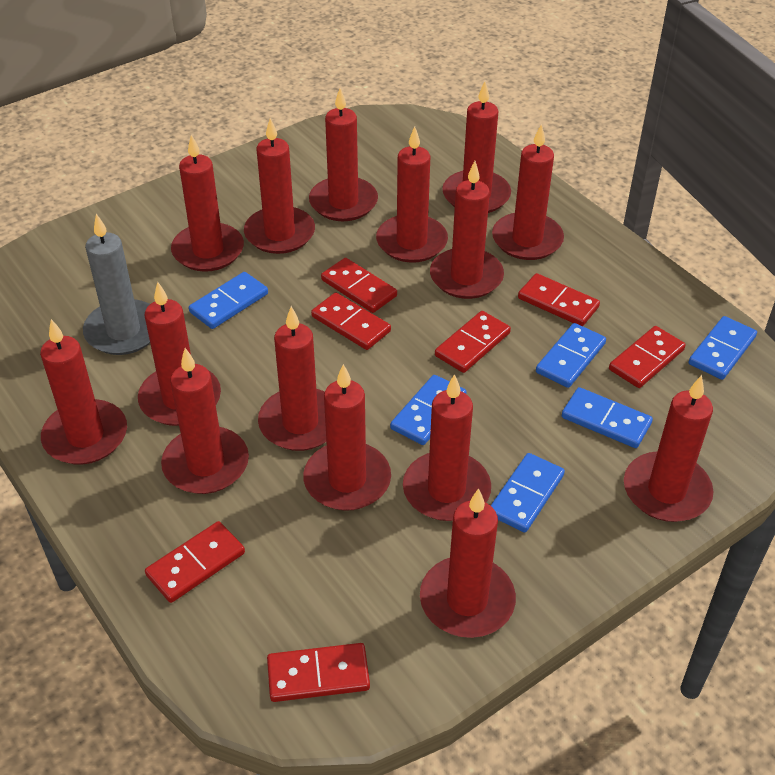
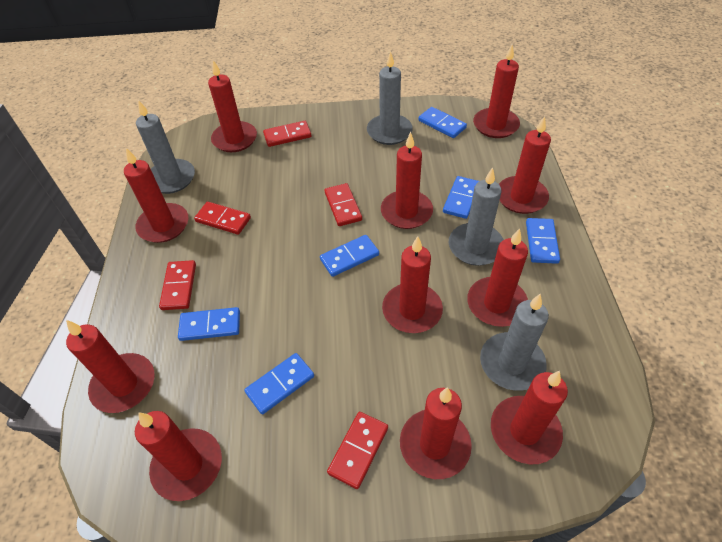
grey candle: 1 -> 4
red candle: 15 -> 11
red domino: 7 -> 5

